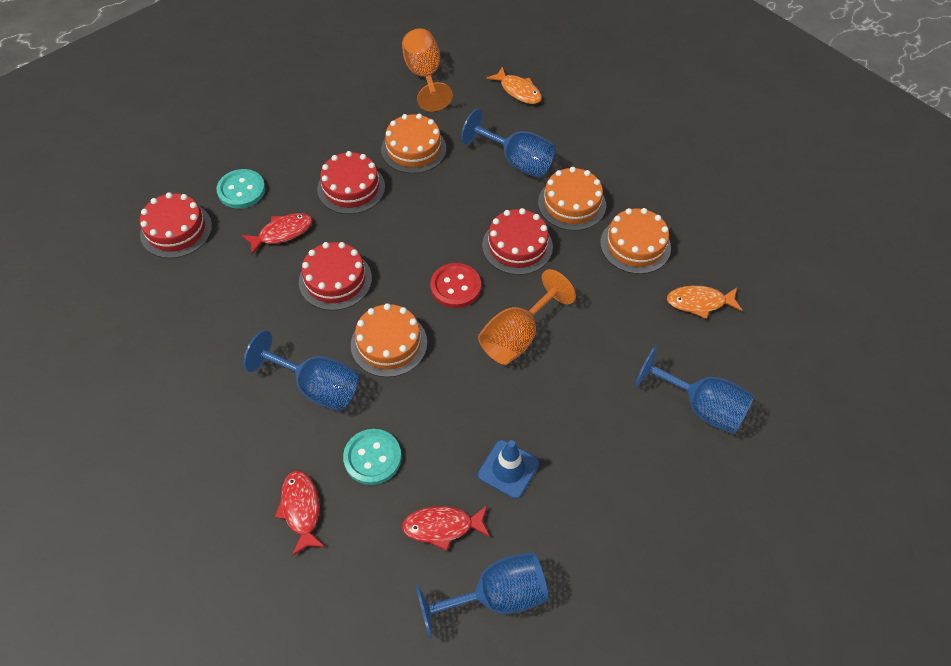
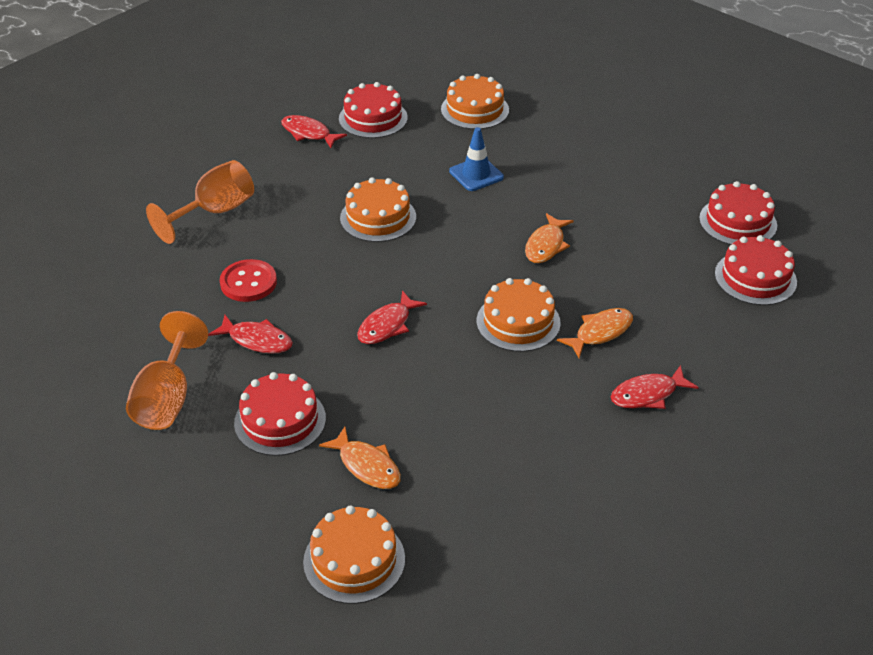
blue goblet: 4 -> 0
orange fish: 2 -> 3
red fish: 3 -> 4
turquoise button: 2 -> 0

